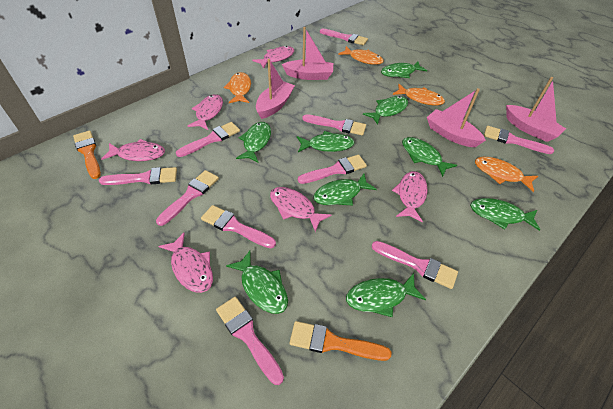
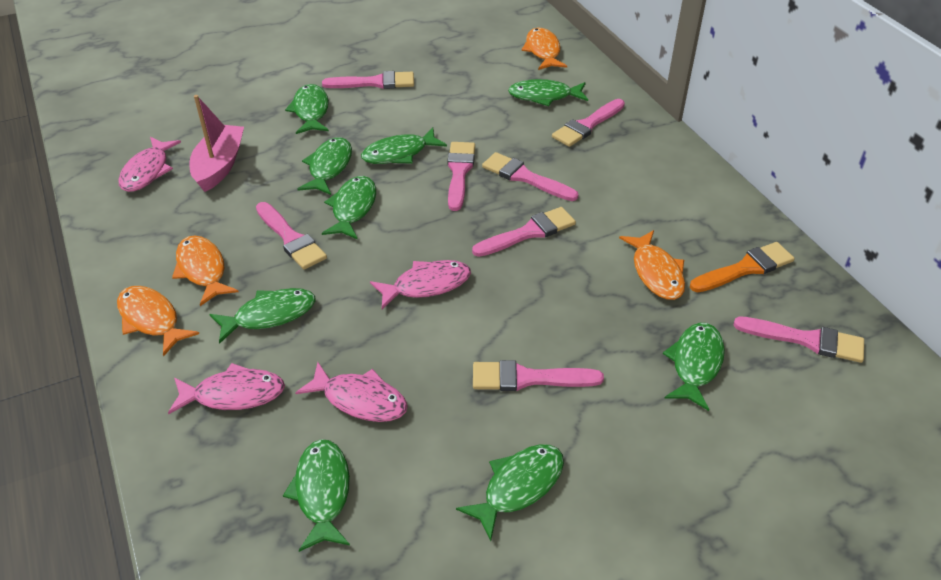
orange brush: 2 -> 1
pink boat: 4 -> 1
pink brush: 10 -> 8
pink fish: 6 -> 4

